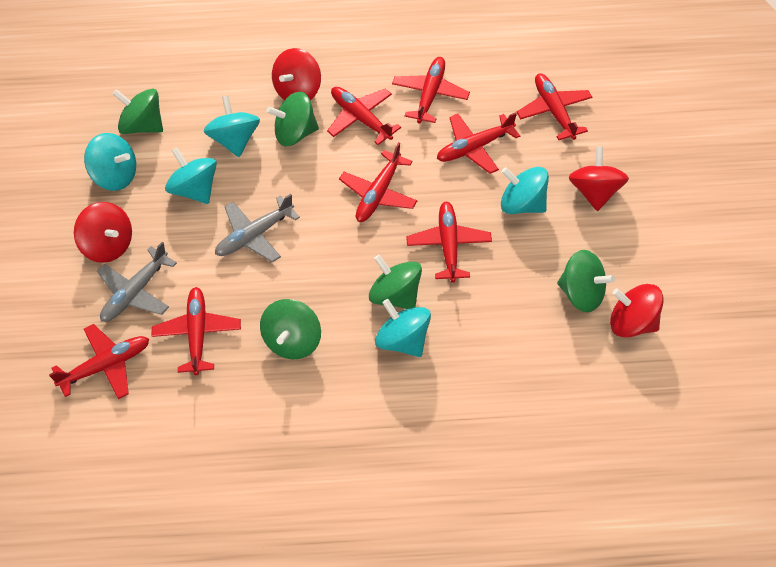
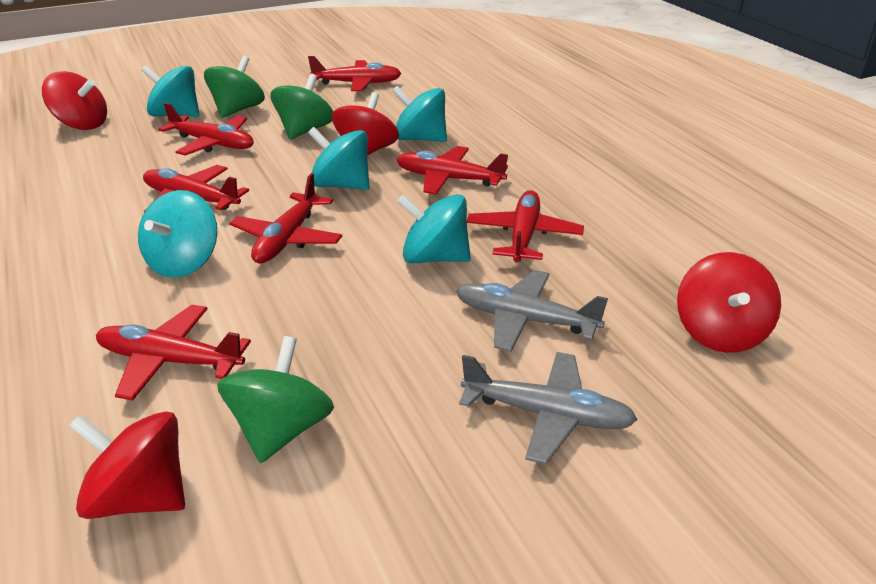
green spinning top: 5 -> 3
red plane: 8 -> 7

